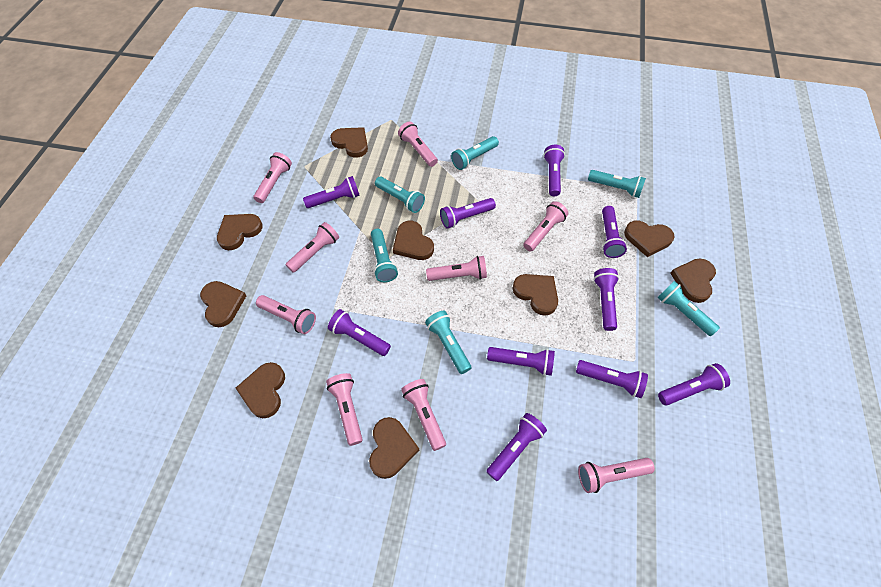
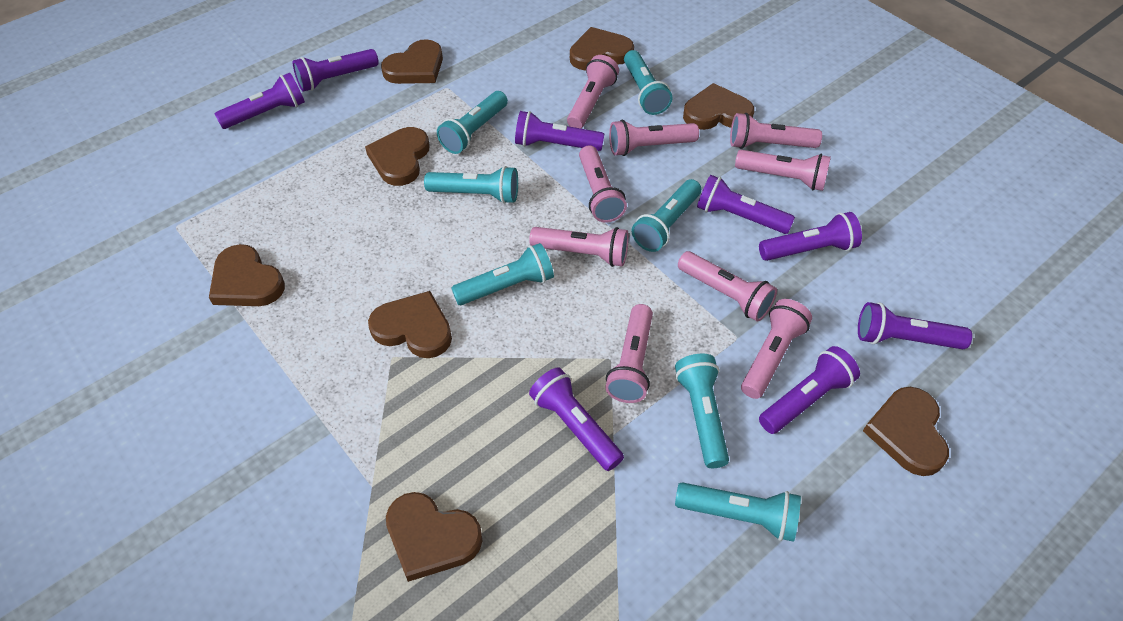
brown heart: 9 -> 8
purple flashlight: 10 -> 8
turquoise flashlight: 6 -> 7

